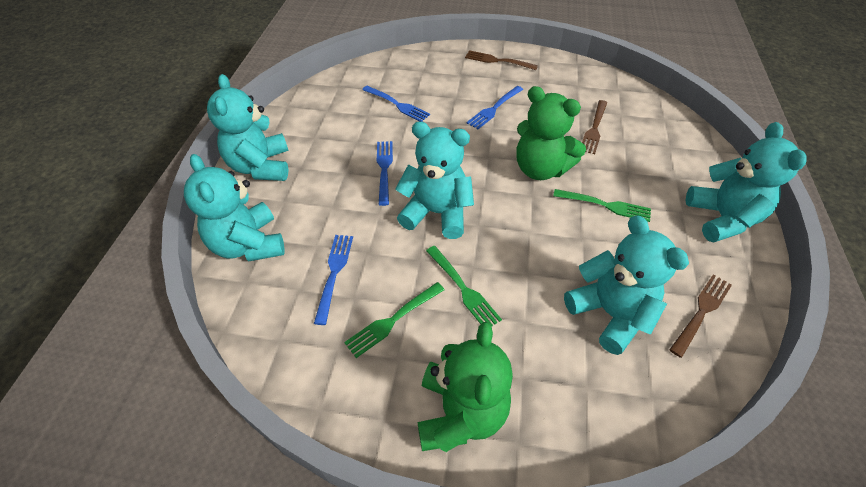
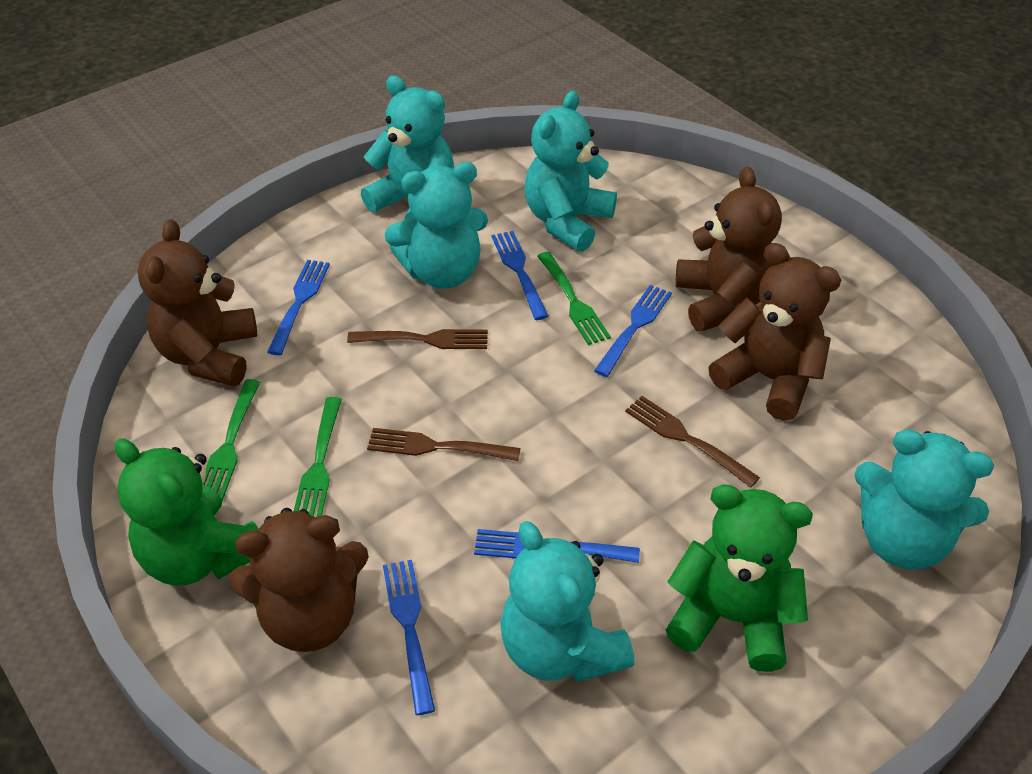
blue fork: 4 -> 5
brown teddy bear: 0 -> 4

